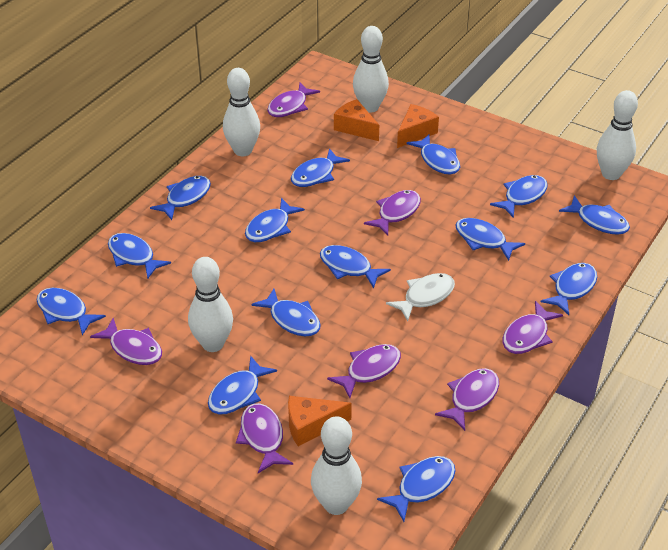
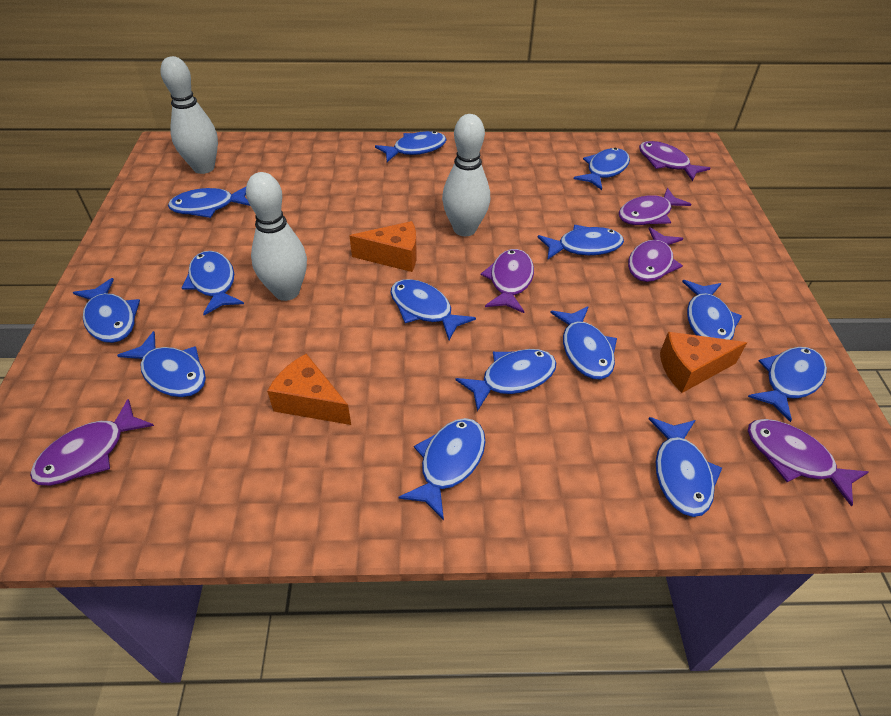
purple fish: 7 -> 6
white bowling pin: 5 -> 3
white fish: 1 -> 0

